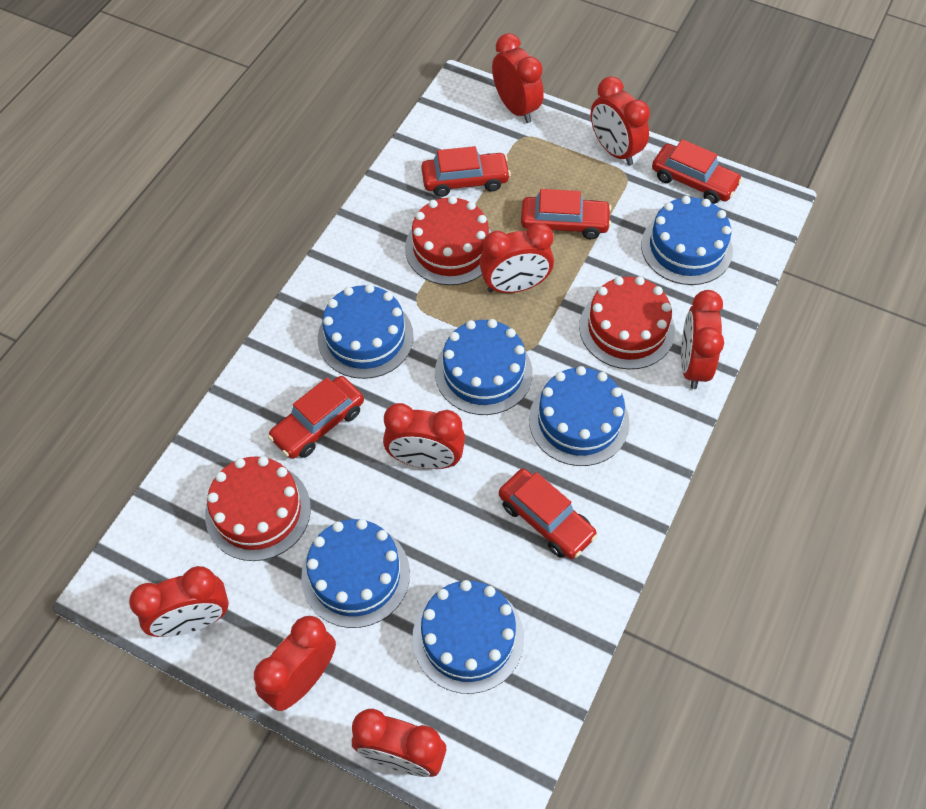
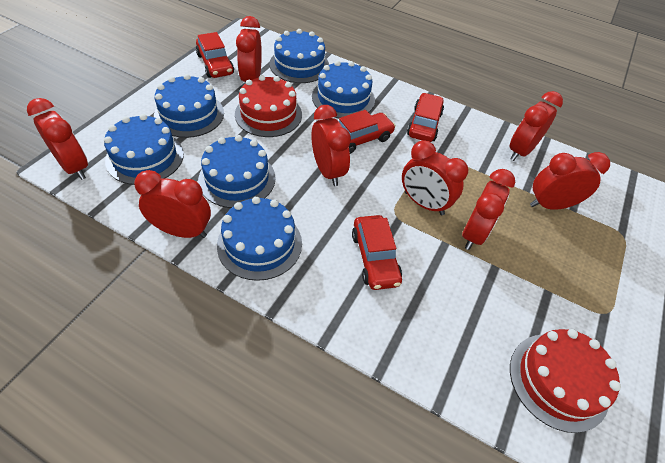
red cake: 3 -> 2
red car: 5 -> 4

